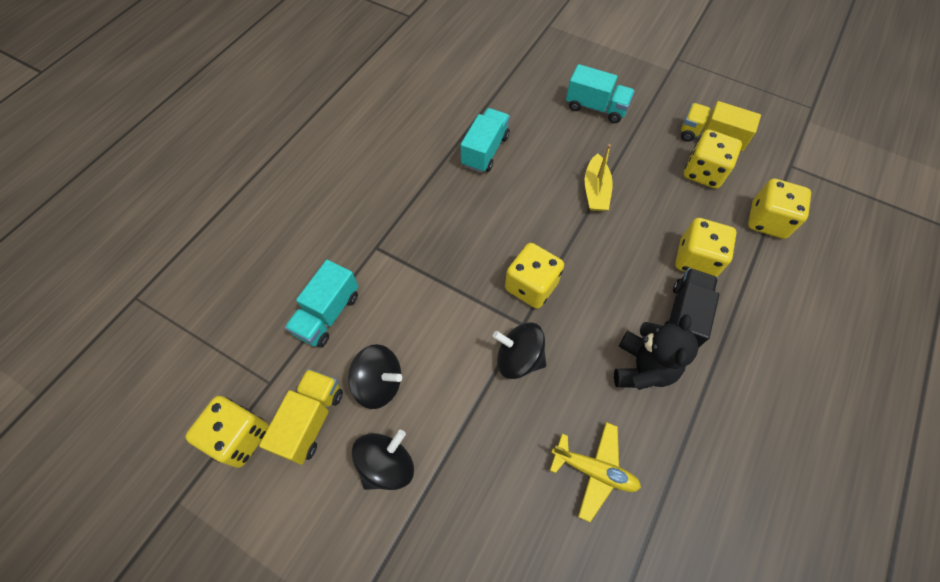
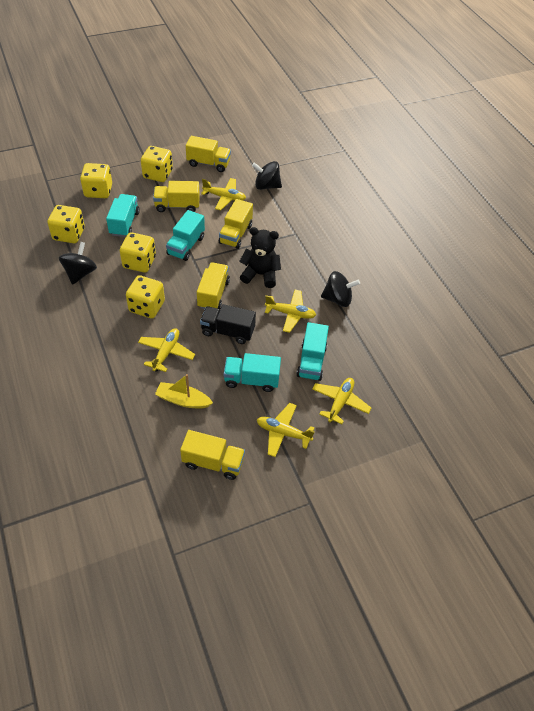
turquoise truck: 3 -> 4
yellow plane: 1 -> 5
yellow truck: 2 -> 5

